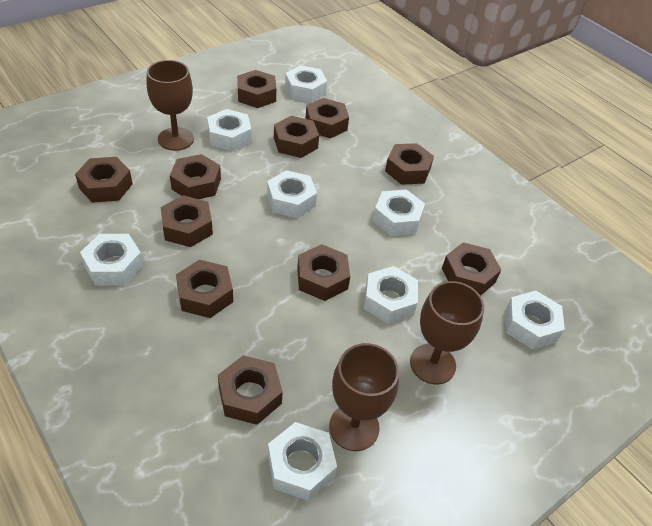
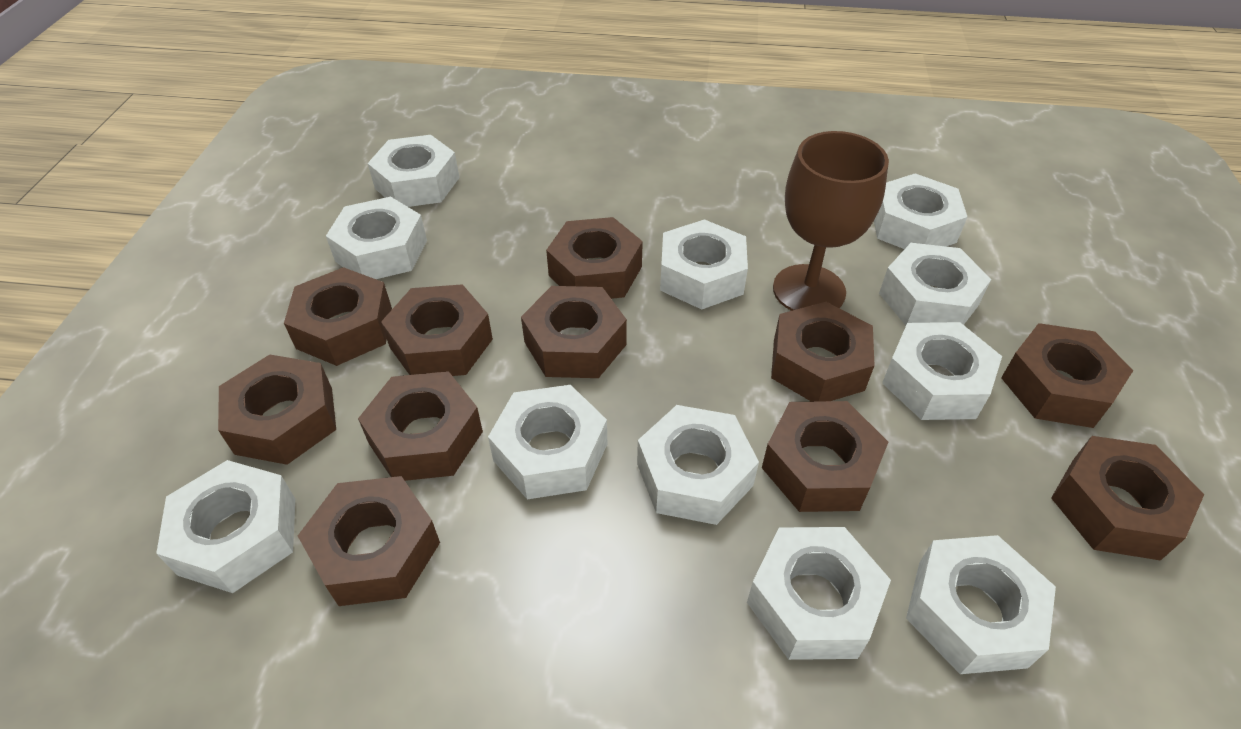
brown goblet: 3 -> 1
white nut: 8 -> 11

